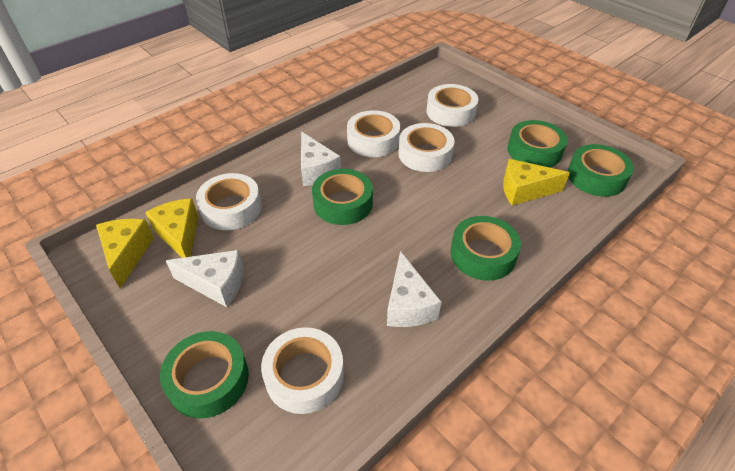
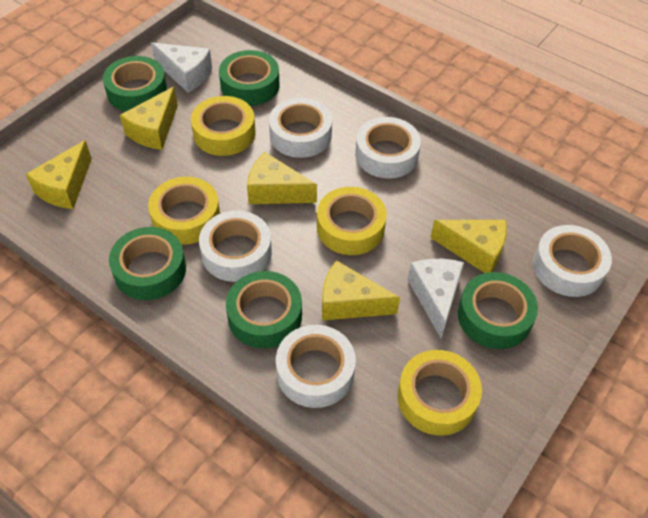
white cheese: 3 -> 2
yellow cheese: 3 -> 5
yellow tape: 0 -> 4

